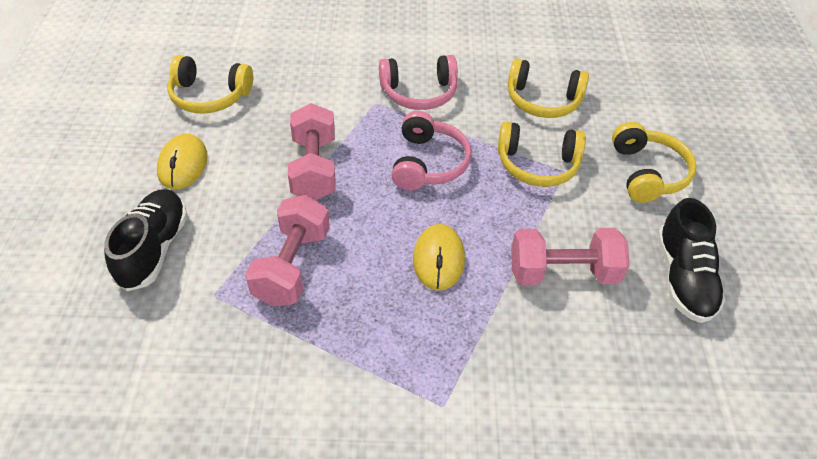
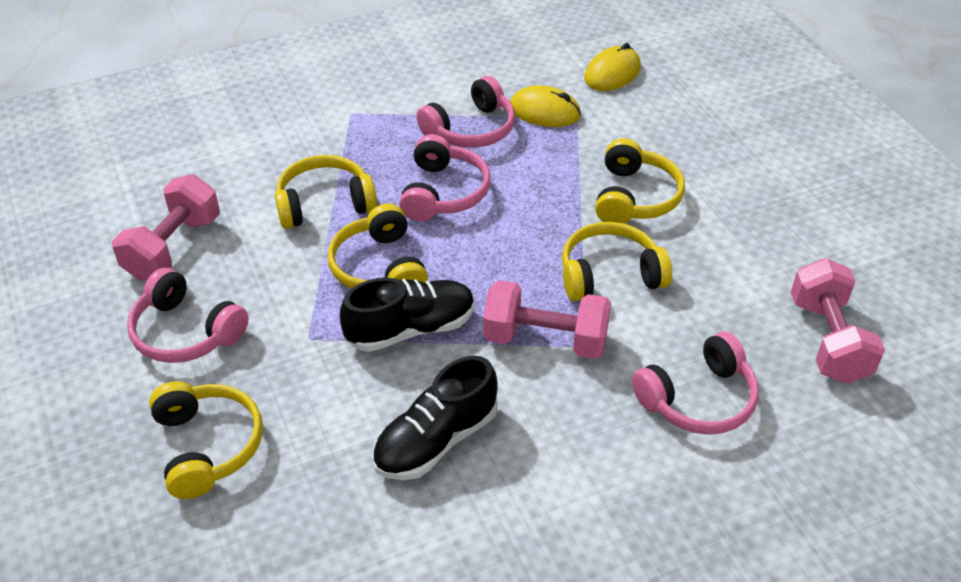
pink headphones: 2 -> 4
yellow headphones: 4 -> 5

